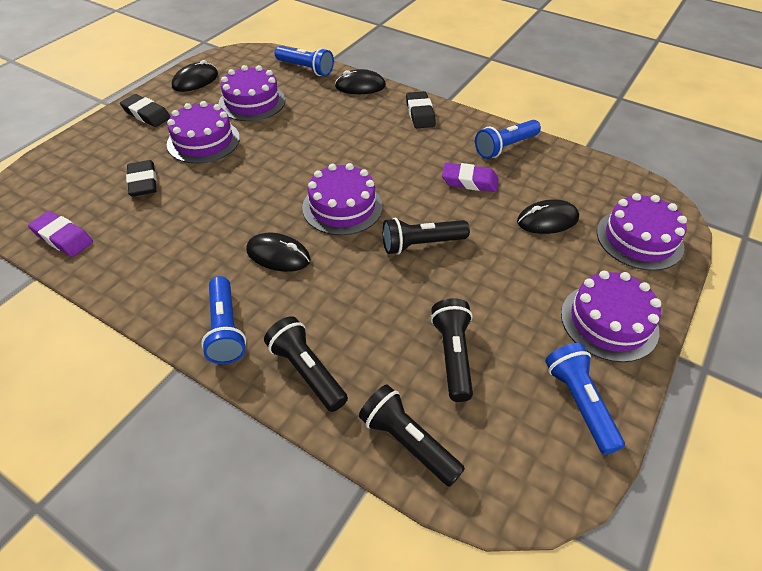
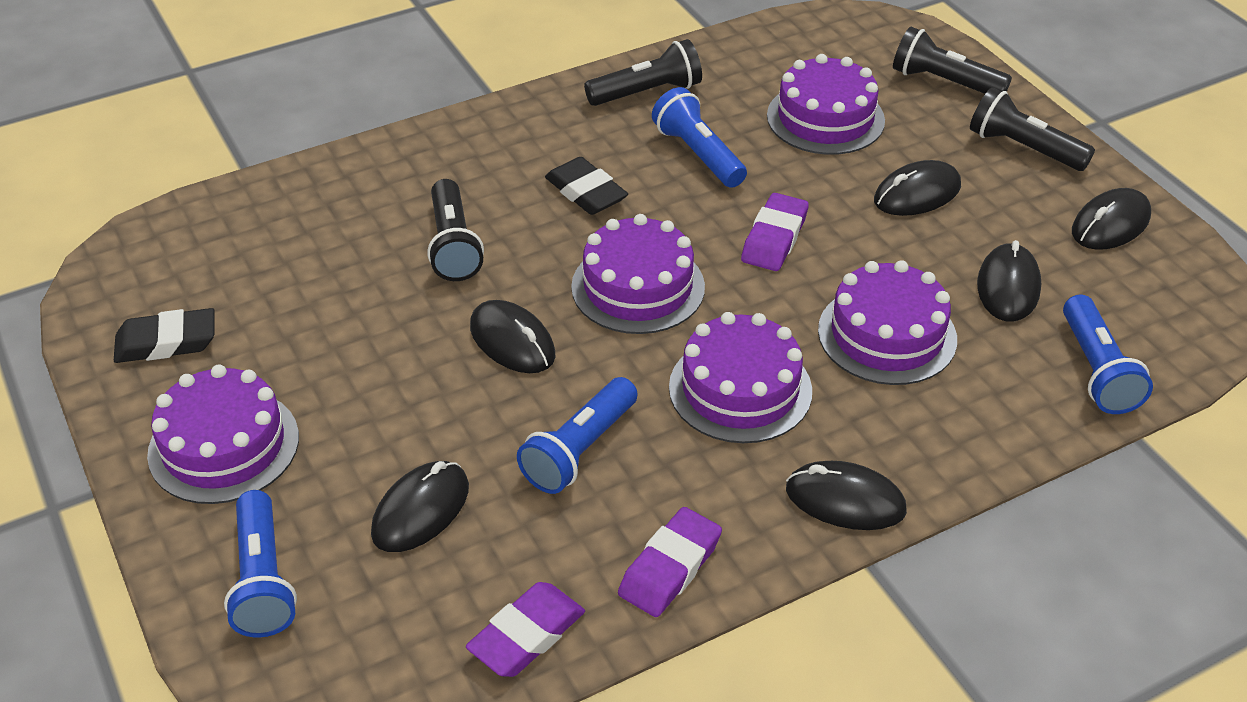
black eraser: 3 -> 2
black mouse: 4 -> 6
purple eraser: 2 -> 3

